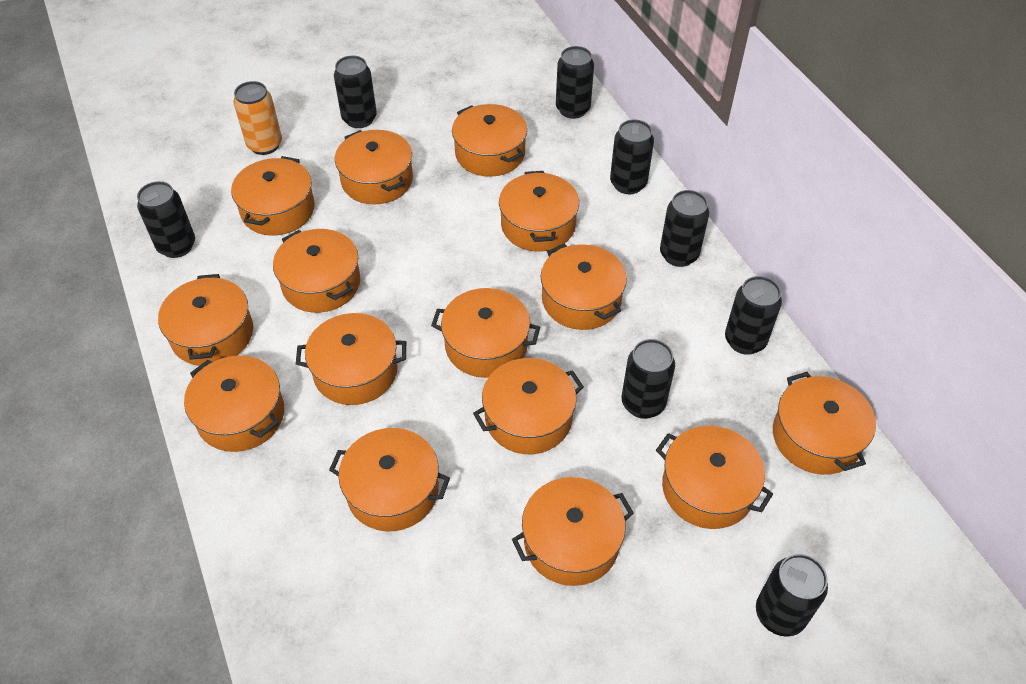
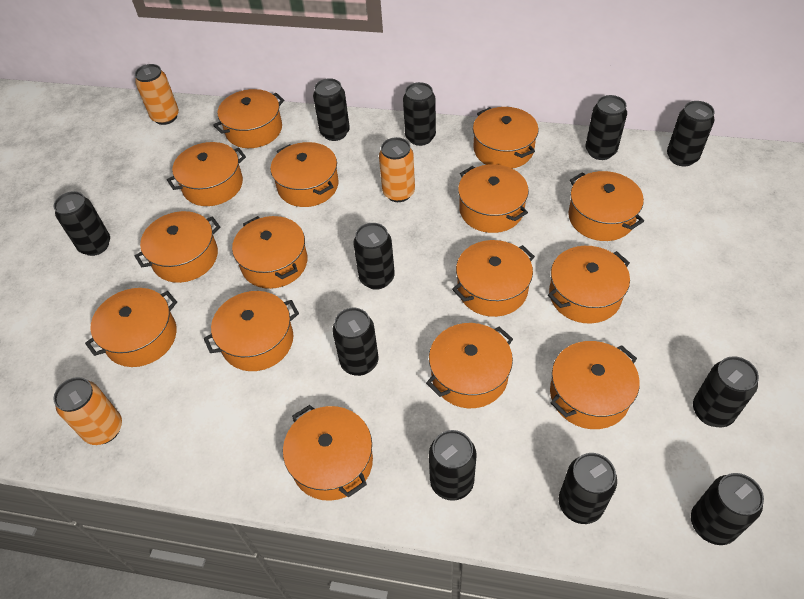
black can: 8 -> 11
orange can: 1 -> 3

